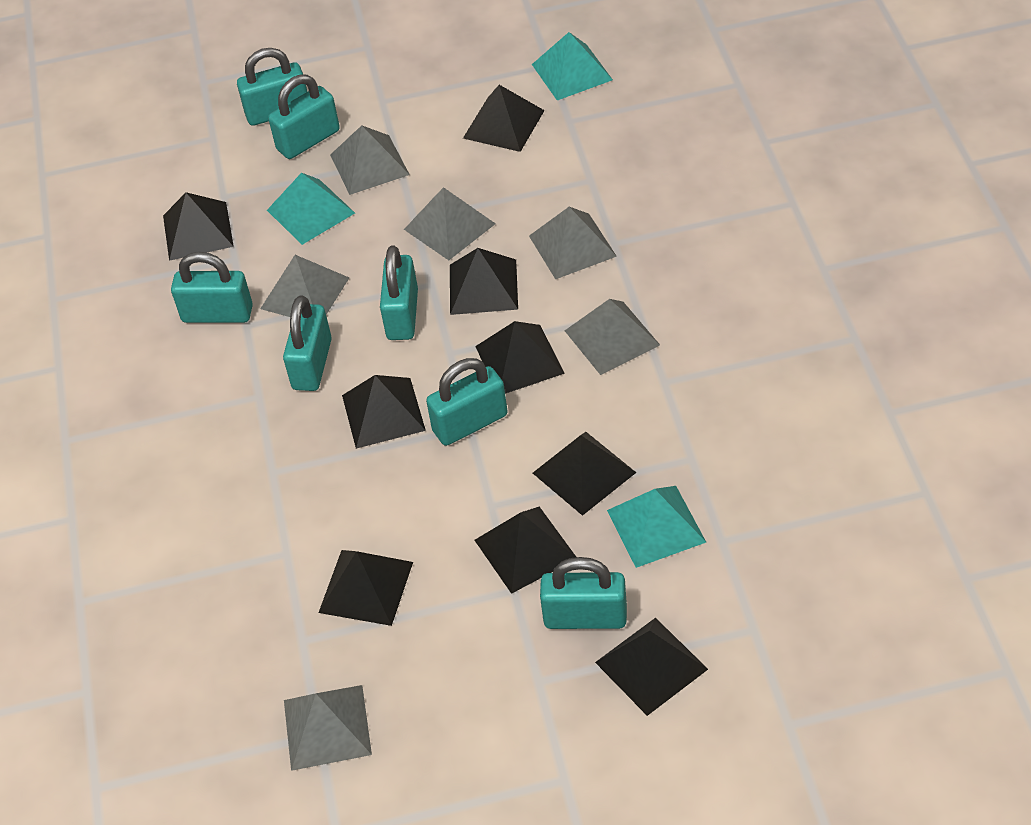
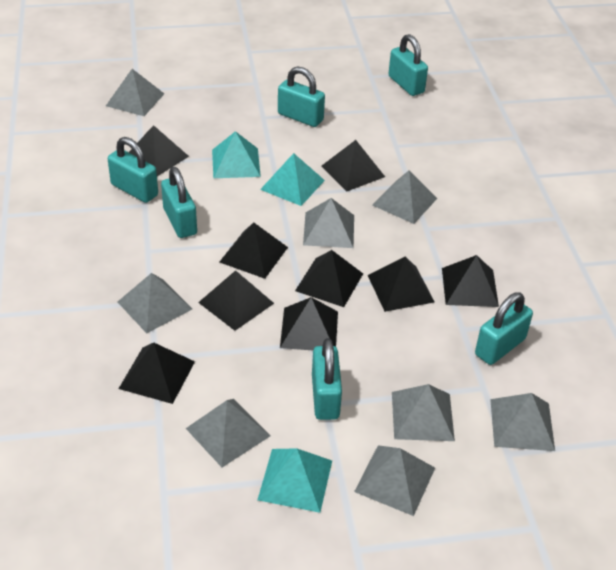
grey pyramid: 6 -> 8
turquoise padlock: 7 -> 6

